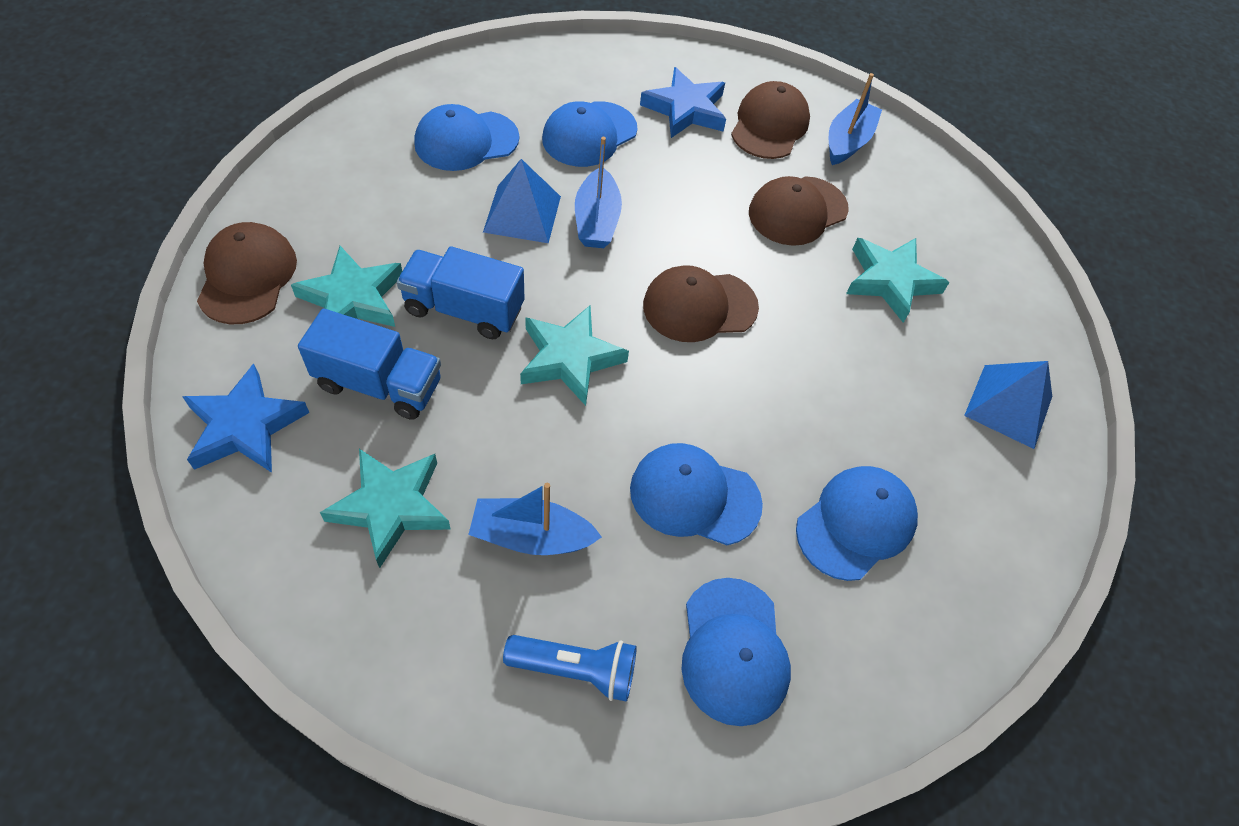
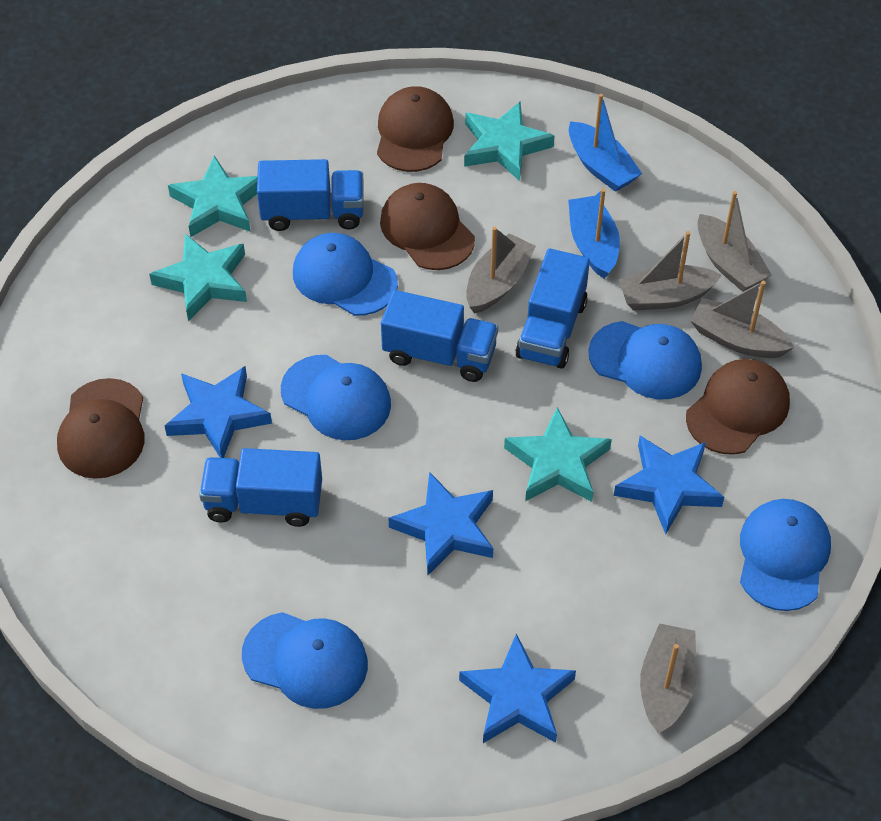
blue boat: 3 -> 2
blue flashlight: 1 -> 0
blue pyramid: 2 -> 0
blue star: 2 -> 4
blue truck: 2 -> 4
grey boat: 0 -> 5

